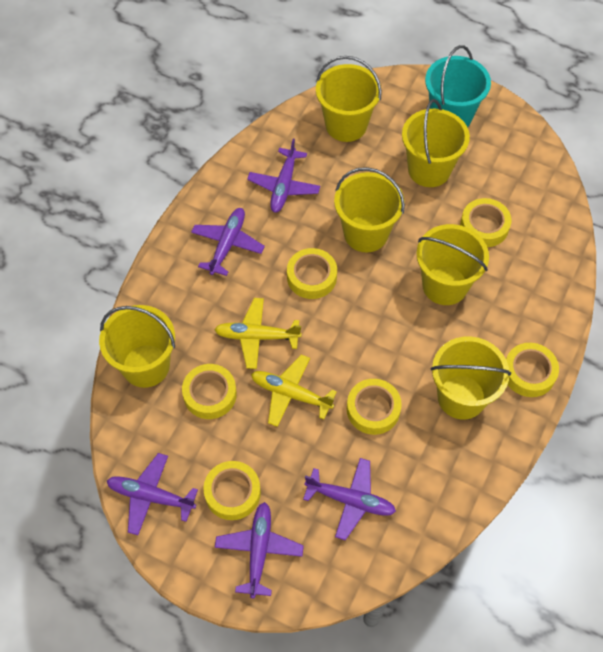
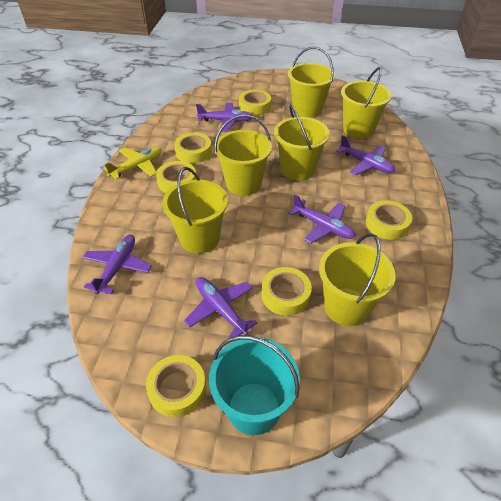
yellow plane: 2 -> 1

